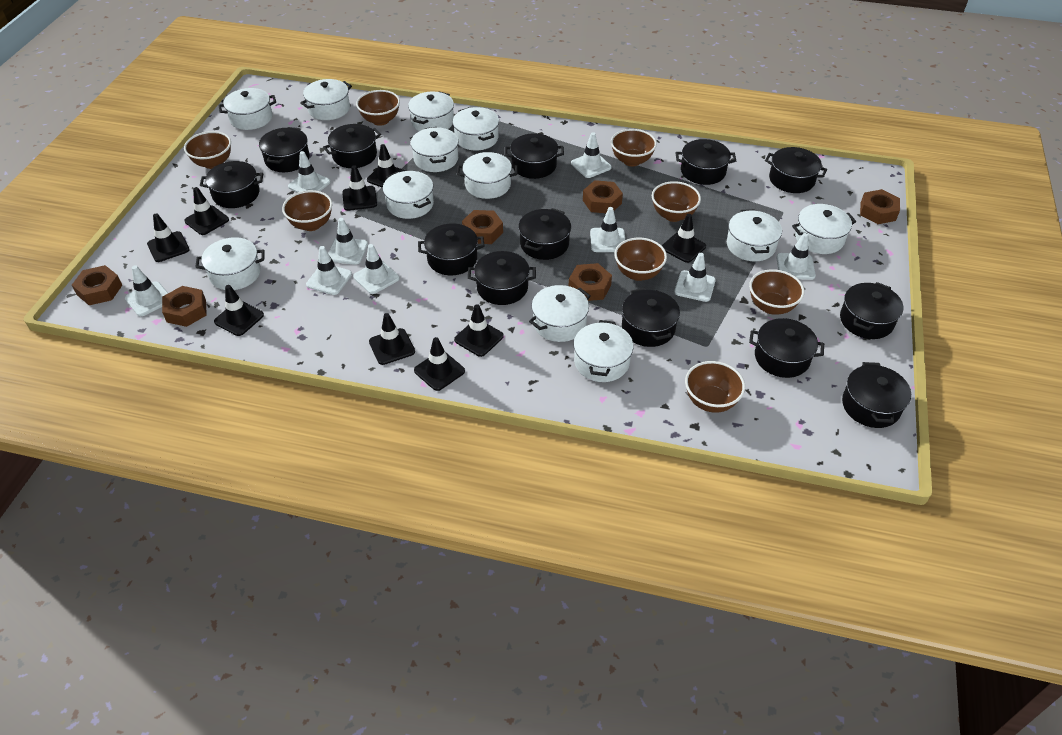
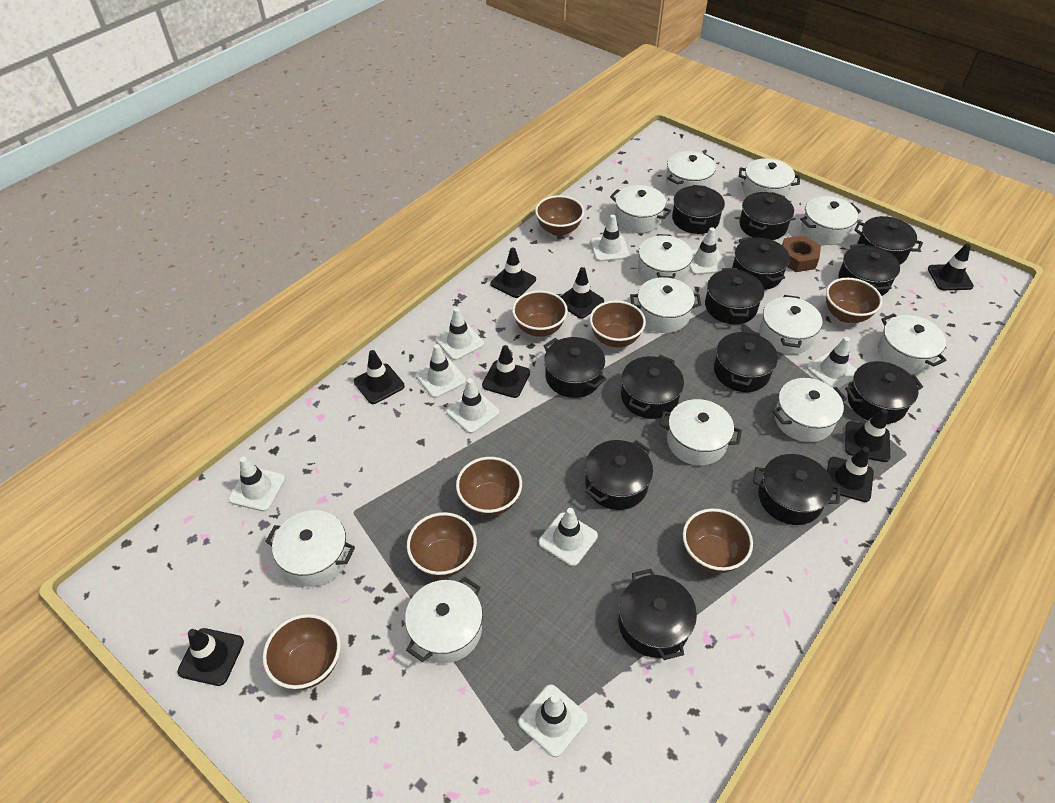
black traffic cone: 9 -> 8
brown nut: 6 -> 1

